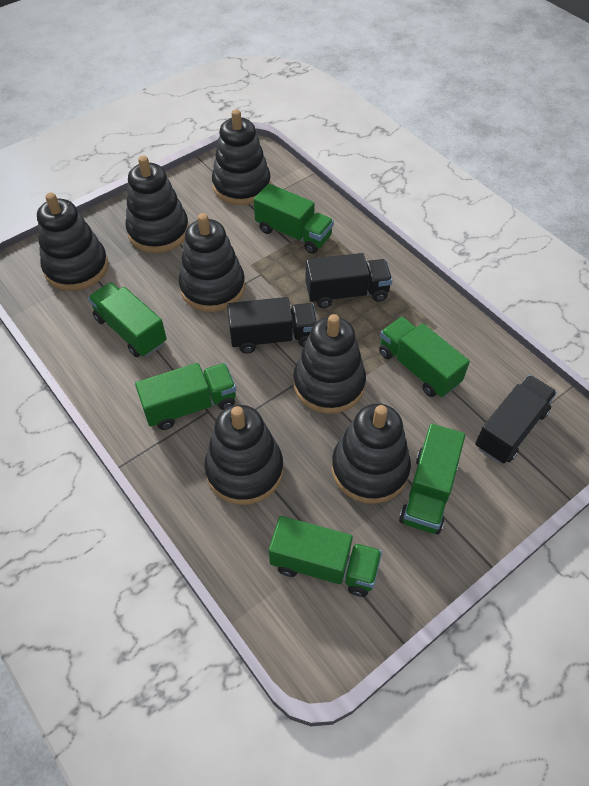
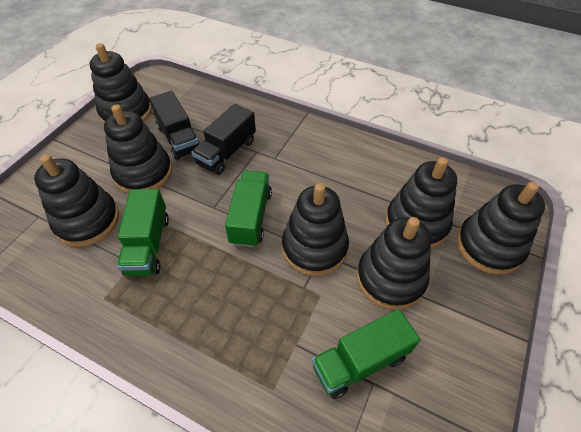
black truck: 3 -> 2
green truck: 6 -> 3

